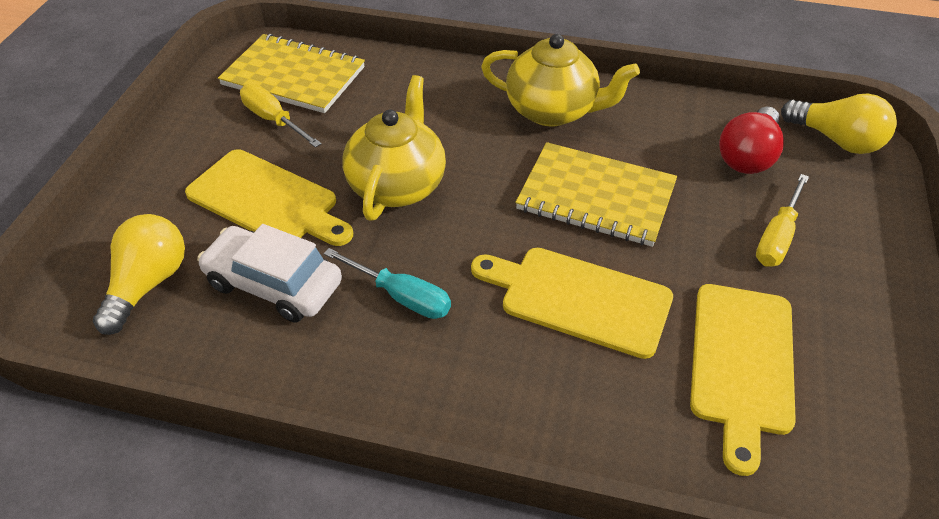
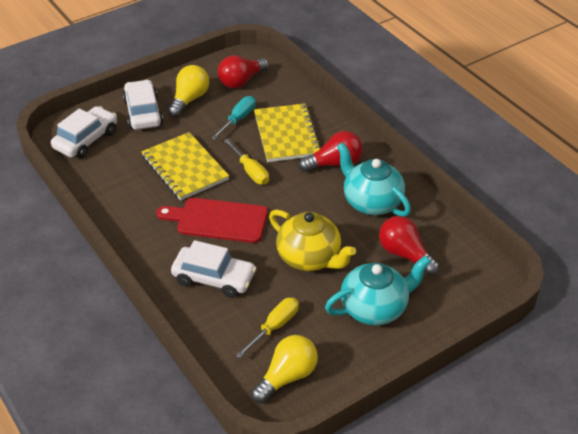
red cutting board: 0 -> 1
red light bulb: 1 -> 3
turquoise teapot: 0 -> 2
white car: 1 -> 3
yellow cutting board: 3 -> 0
yellow teapot: 2 -> 1

